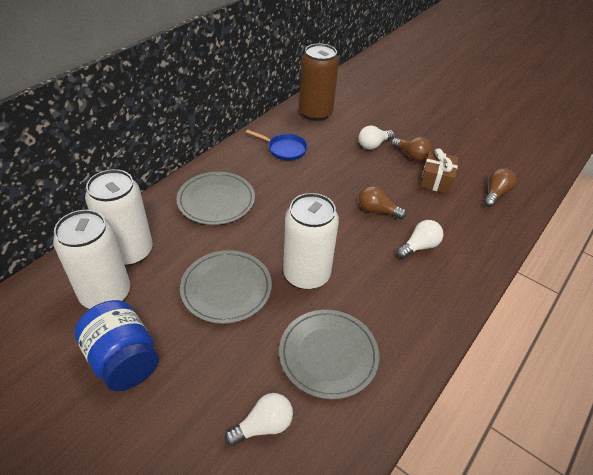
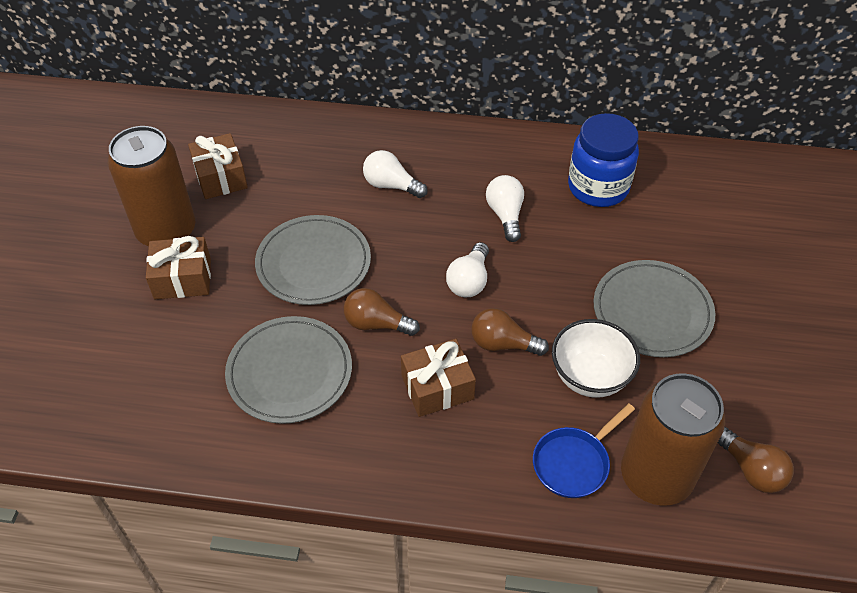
brown can: 1 -> 2
brown gift: 1 -> 3
white bowl: 0 -> 1
white can: 3 -> 0

